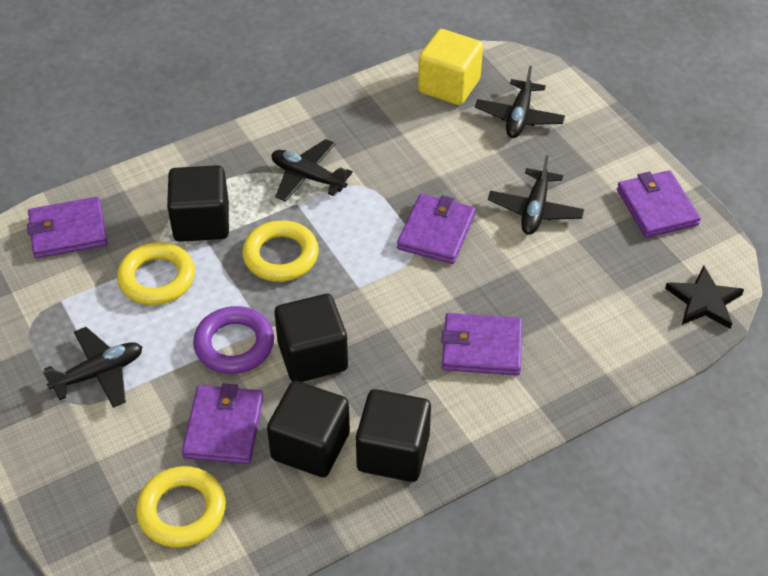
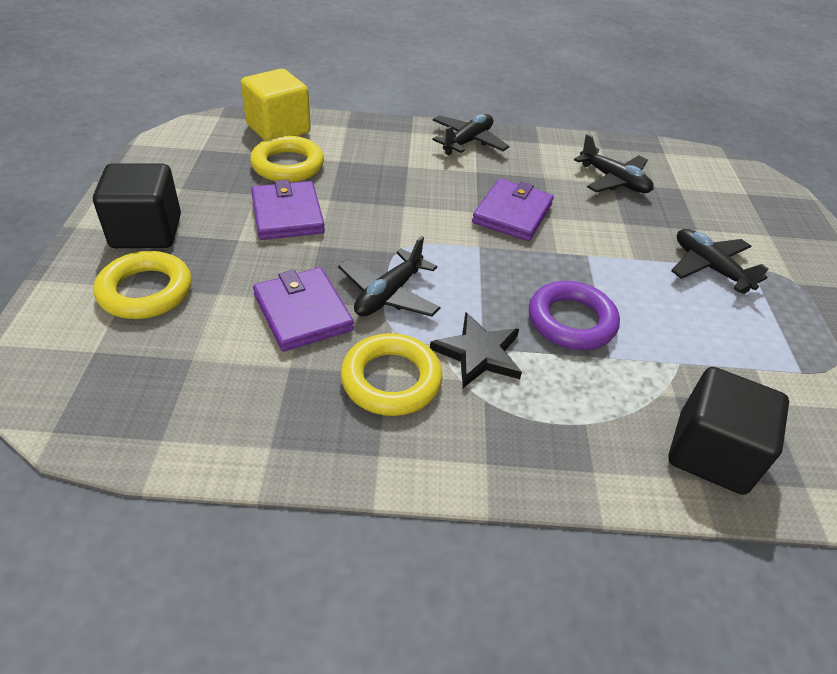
black cube: 4 -> 2
purple wallet: 5 -> 3

